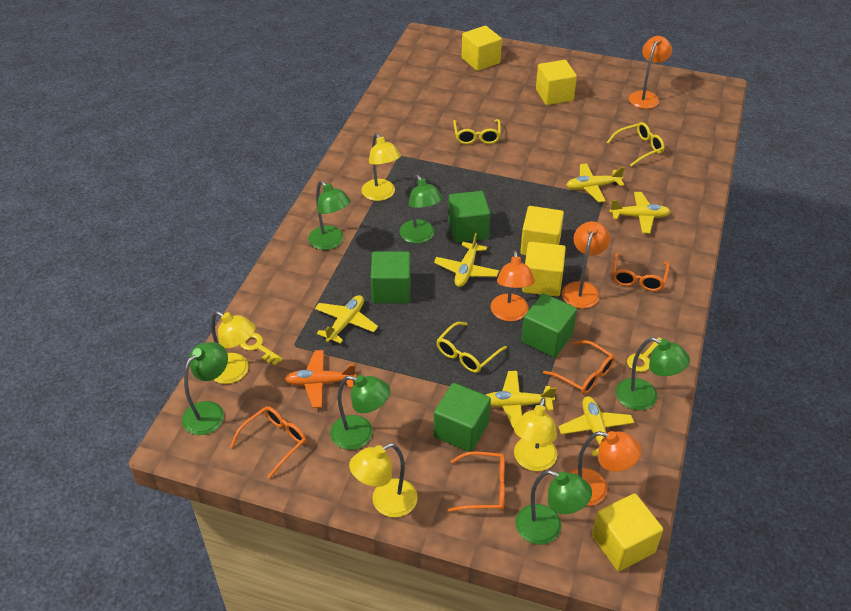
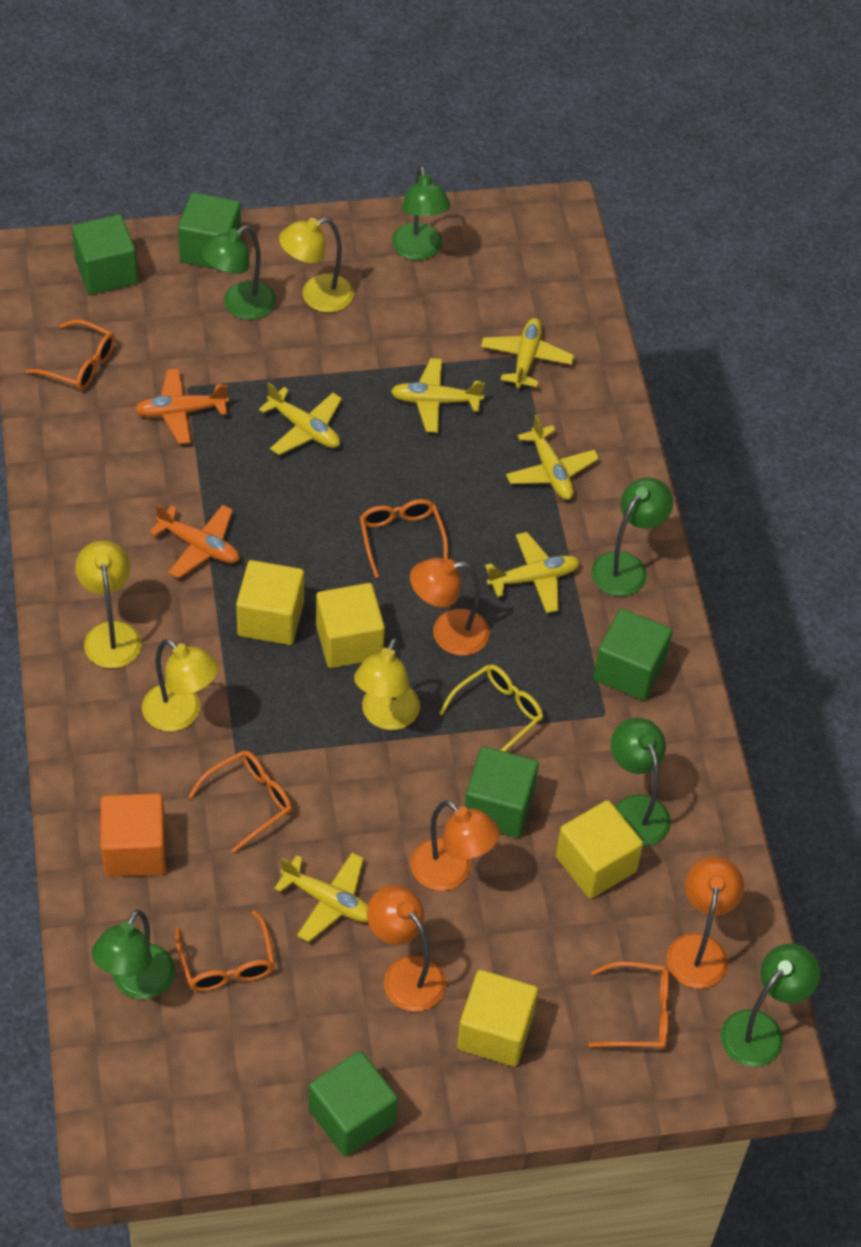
green cube: 4 -> 5
orange cube: 0 -> 1
orange glasses: 4 -> 5
orange plane: 1 -> 2
yellow cube: 5 -> 4
yellow glasses: 3 -> 1
yellow key: 2 -> 0

